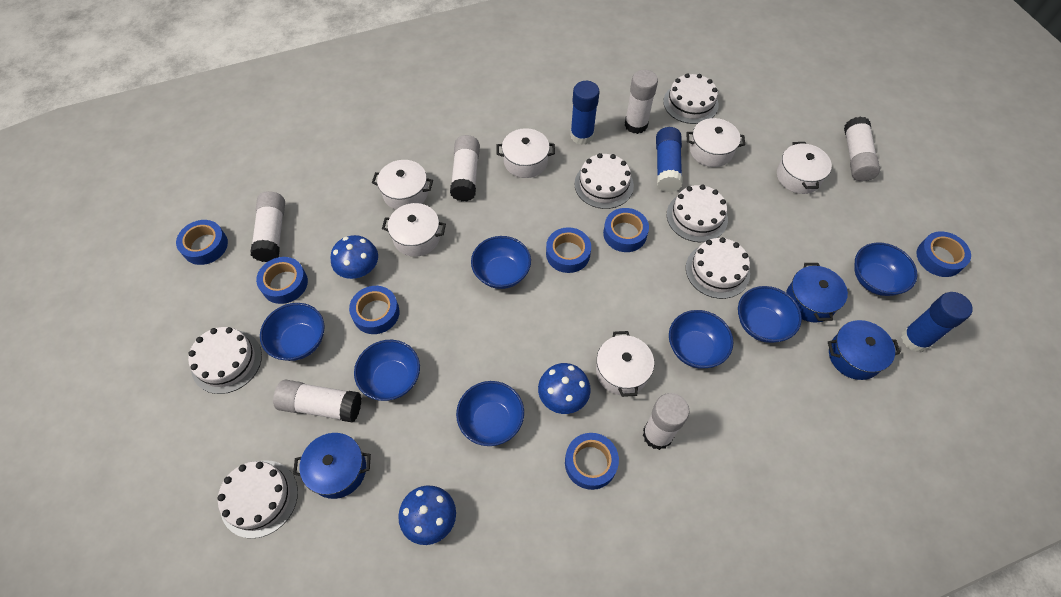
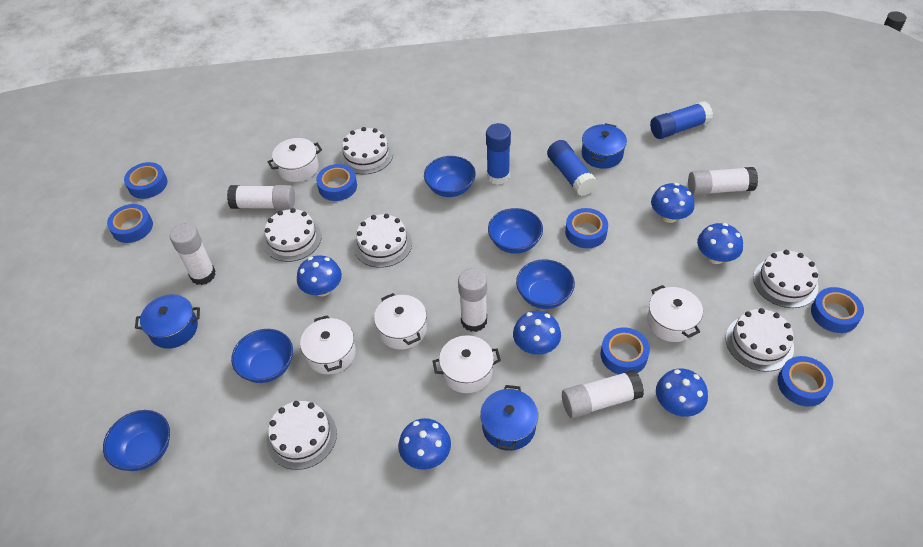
blue bowl: 7 -> 5
blue mushroom: 3 -> 6
white glue stick: 6 -> 5
white pot: 6 -> 5

